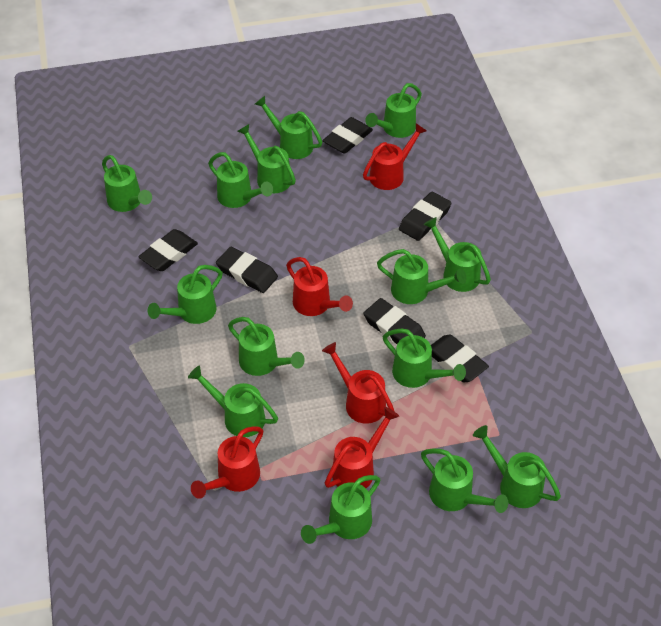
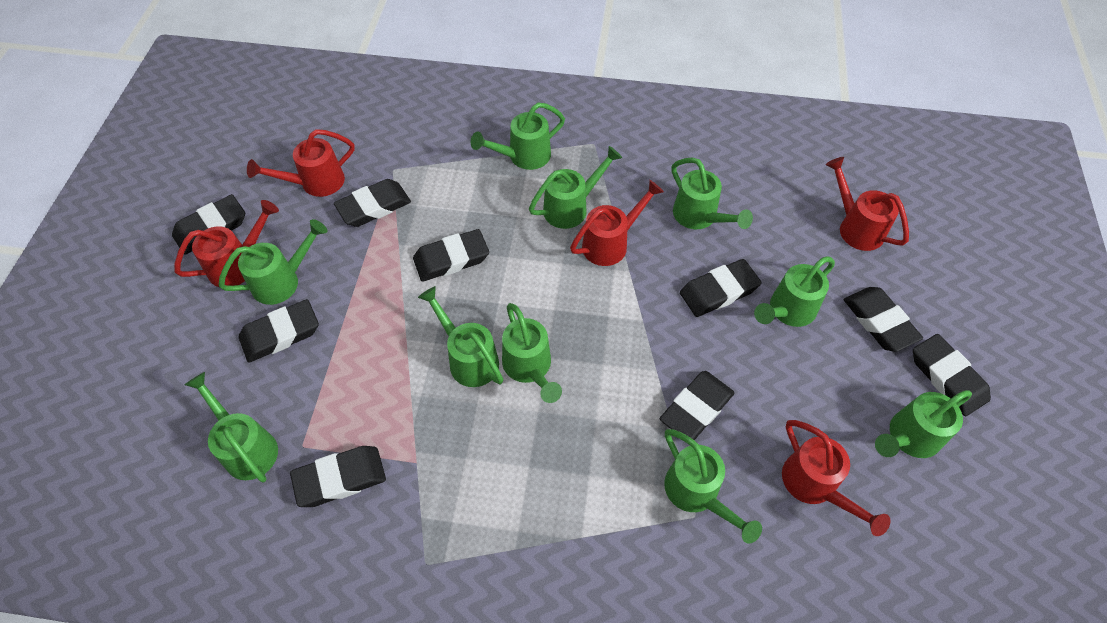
black eraser: 6 -> 9
green watering can: 14 -> 10

